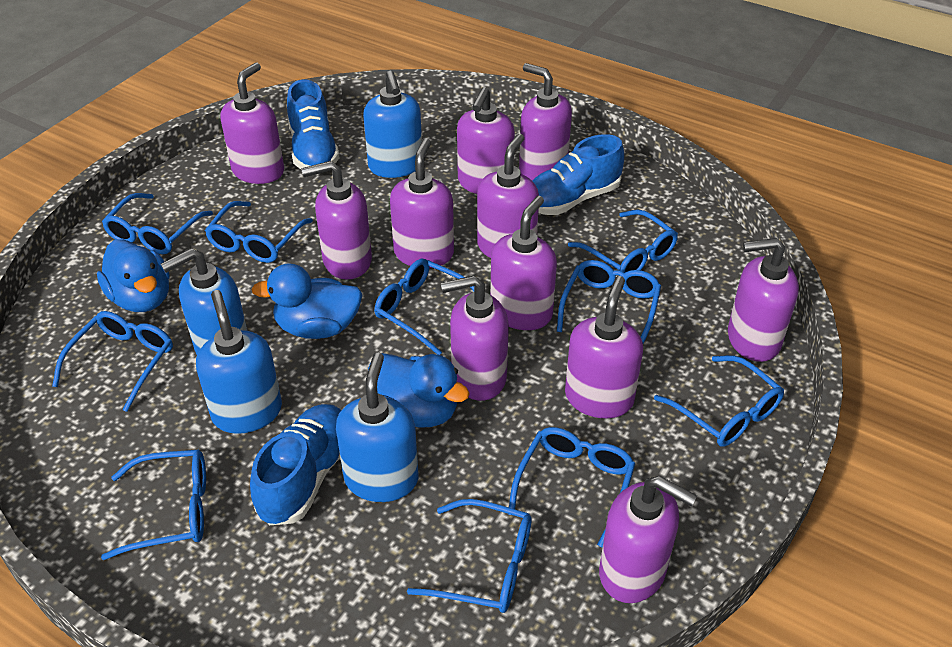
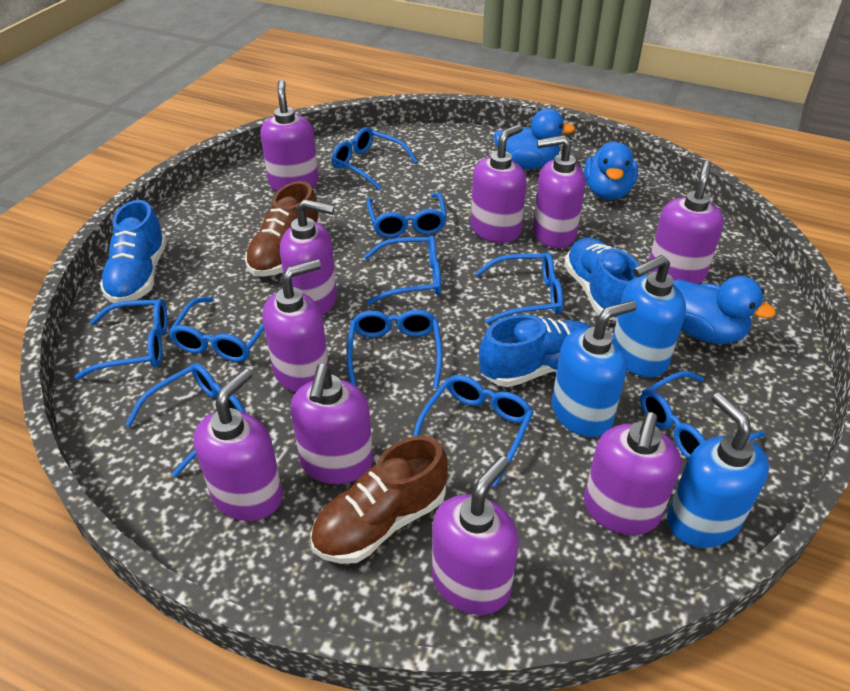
blue soap dispenser: 4 -> 3
brown shoe: 0 -> 2
purple soap dispenser: 11 -> 10

